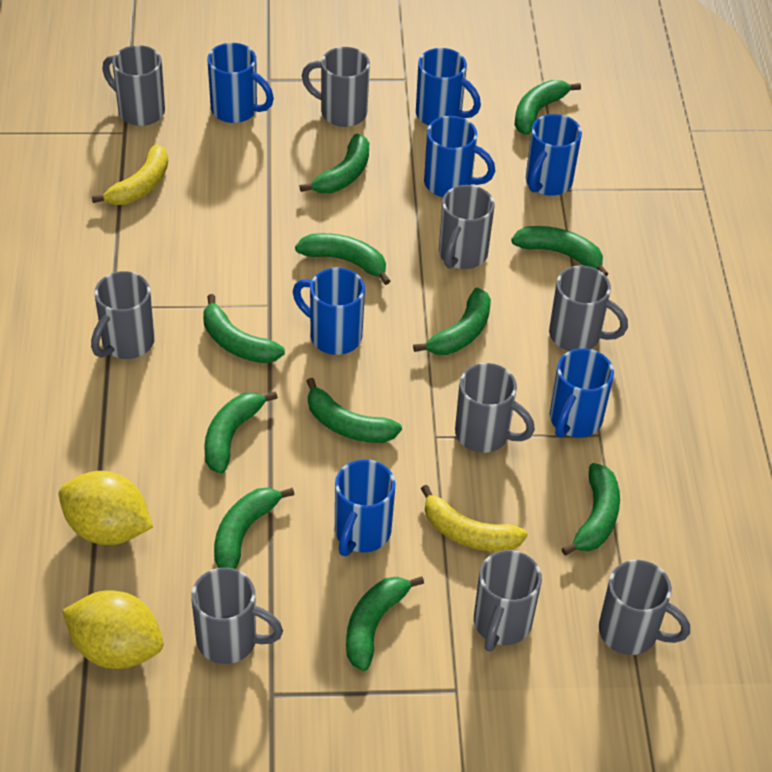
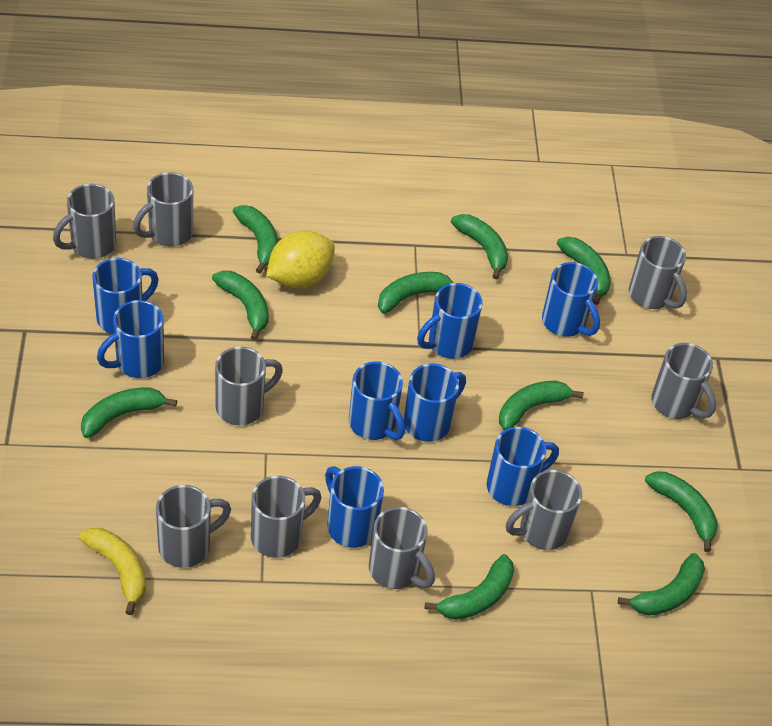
blue mug: 7 -> 8
green banana: 11 -> 10
yellow banana: 2 -> 1
yellow lemon: 2 -> 1

